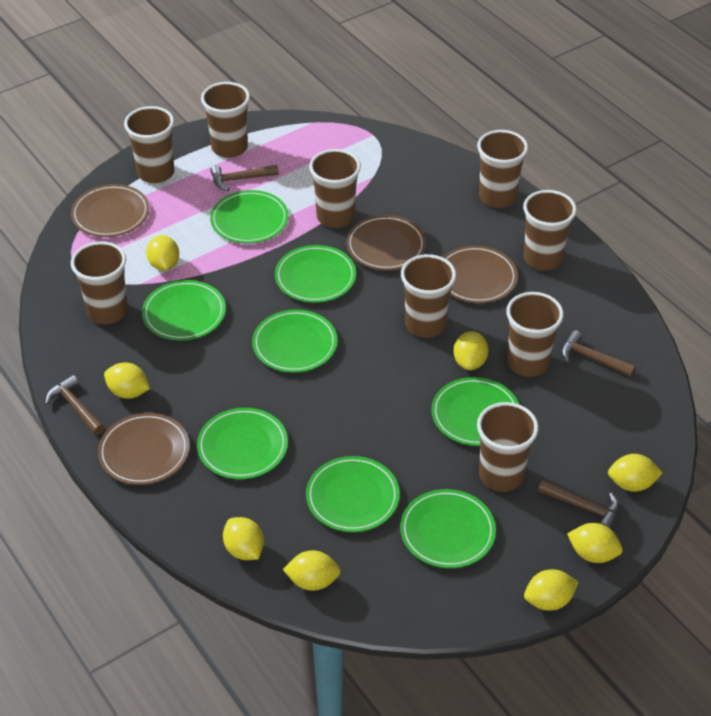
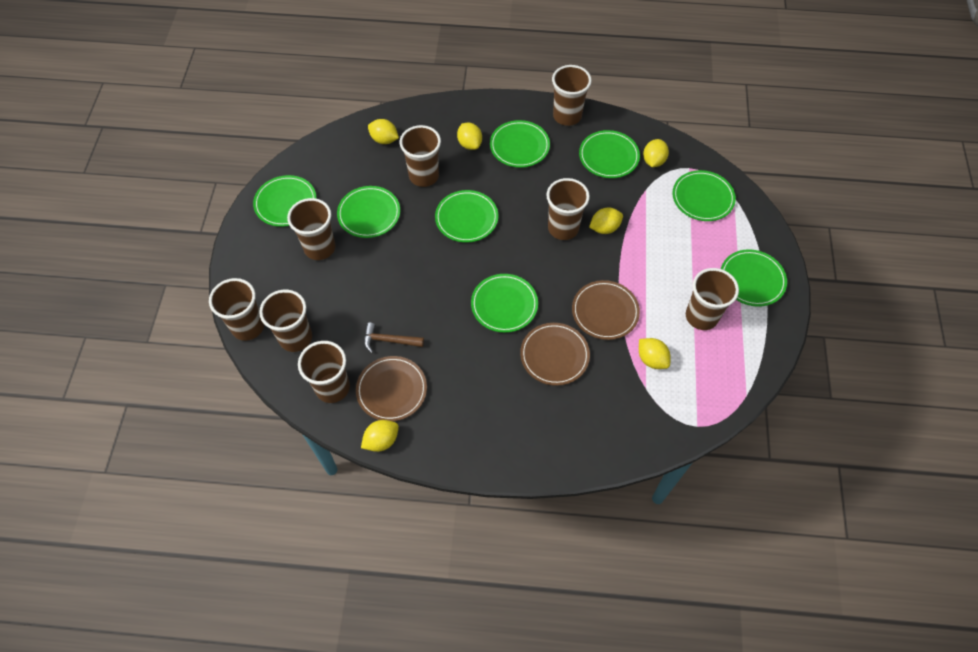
brown cup: 9 -> 8
brown hammer: 4 -> 1
brown plate: 4 -> 3
yellow lemon: 8 -> 6

